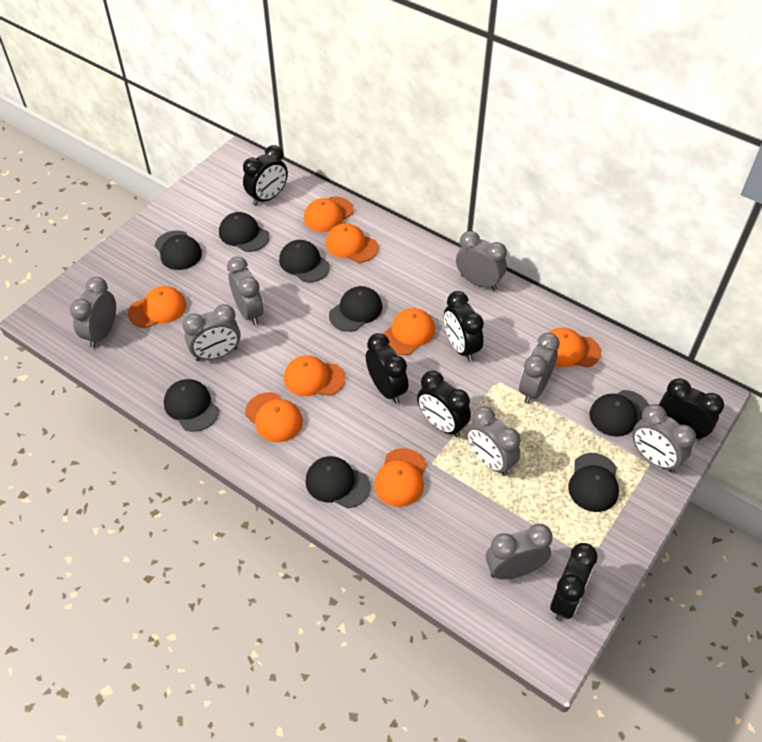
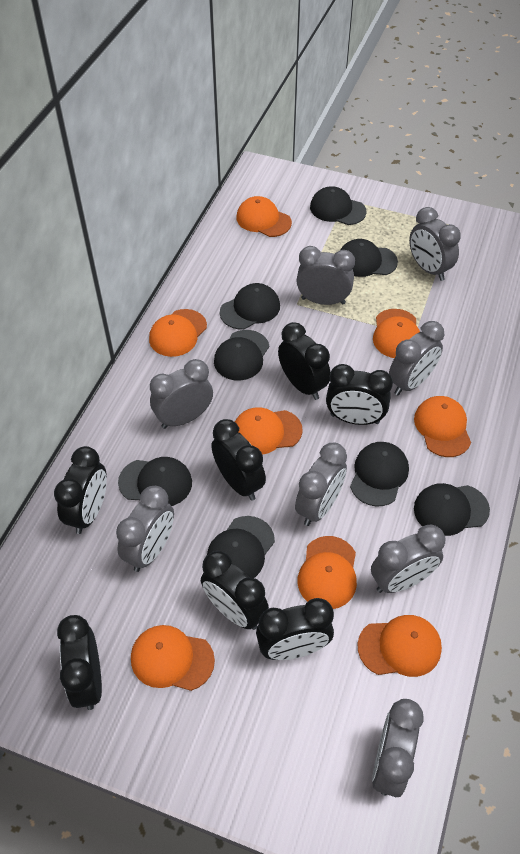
black clock: 6 -> 7

